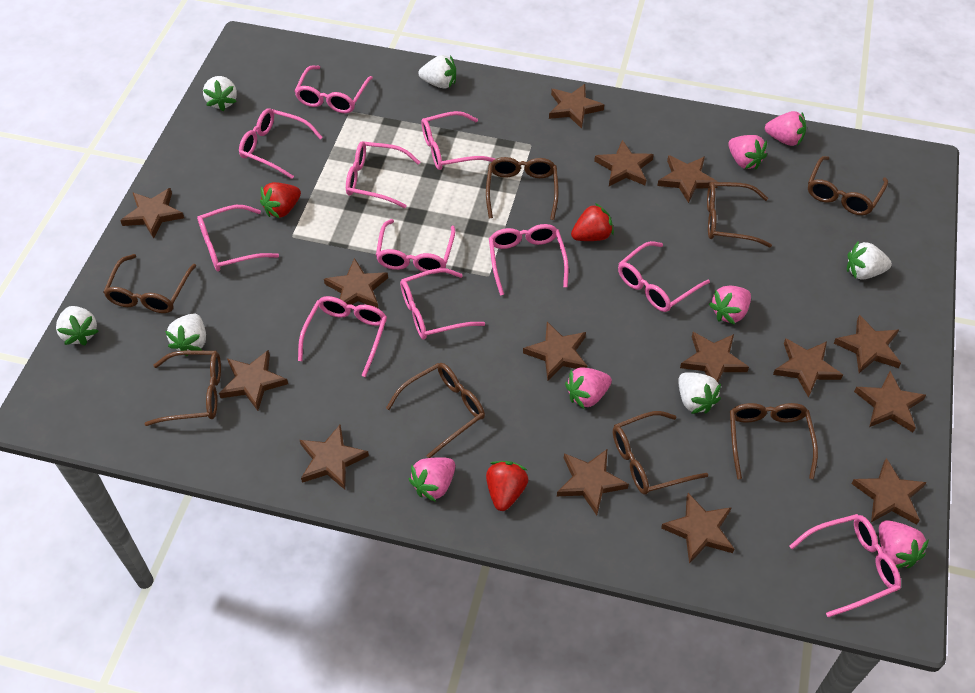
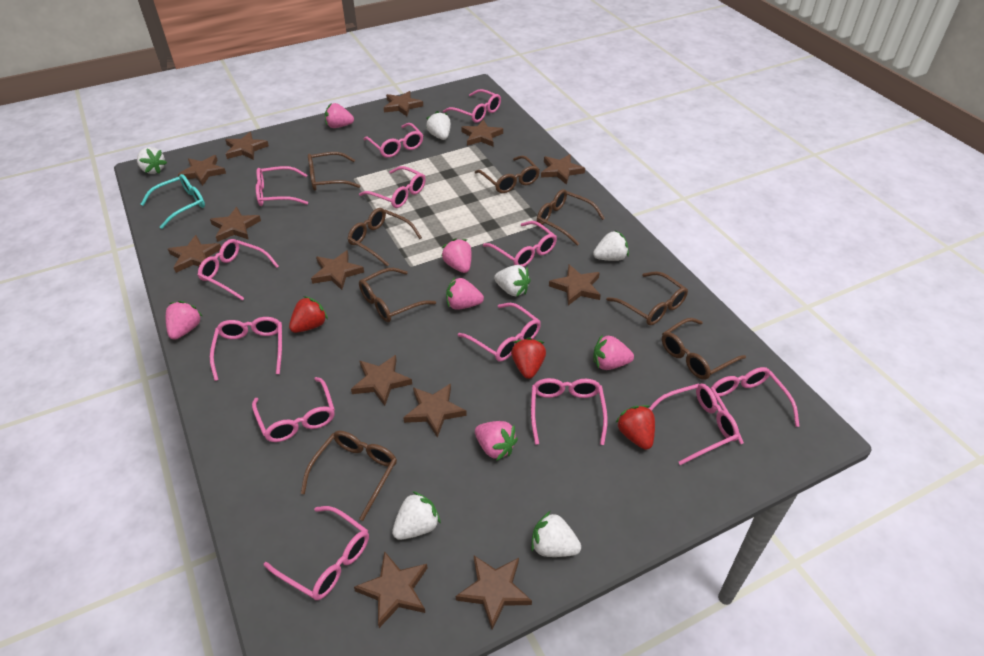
brown star: 15 -> 13
pink glasses: 11 -> 13
turquoise glasses: 0 -> 1

